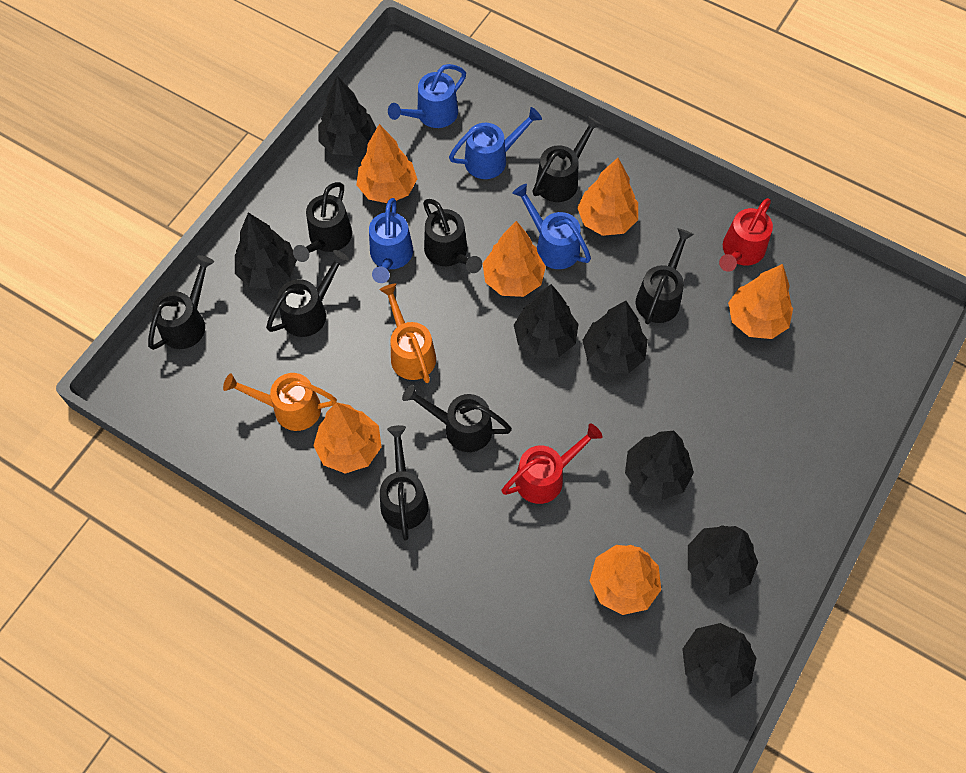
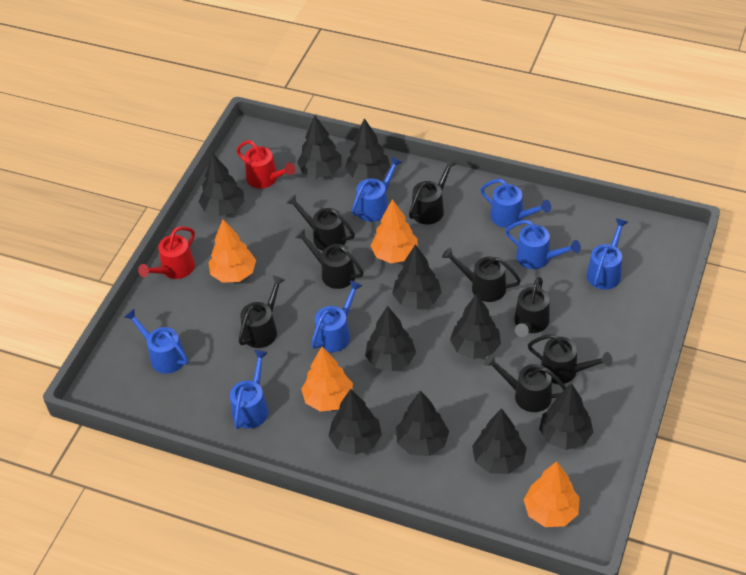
black tree: 7 -> 10
blue watering can: 4 -> 7
orange tree: 6 -> 4
orange watering can: 2 -> 0

